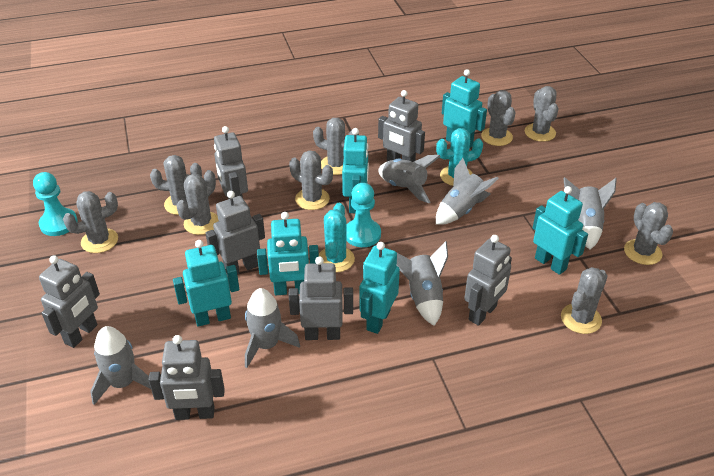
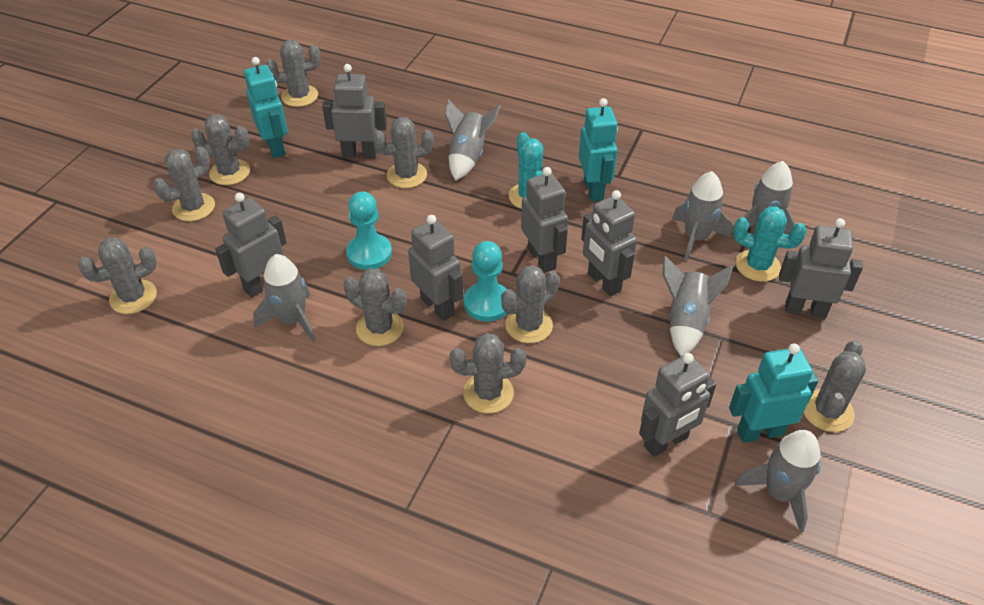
turquoise robot: 6 -> 3

